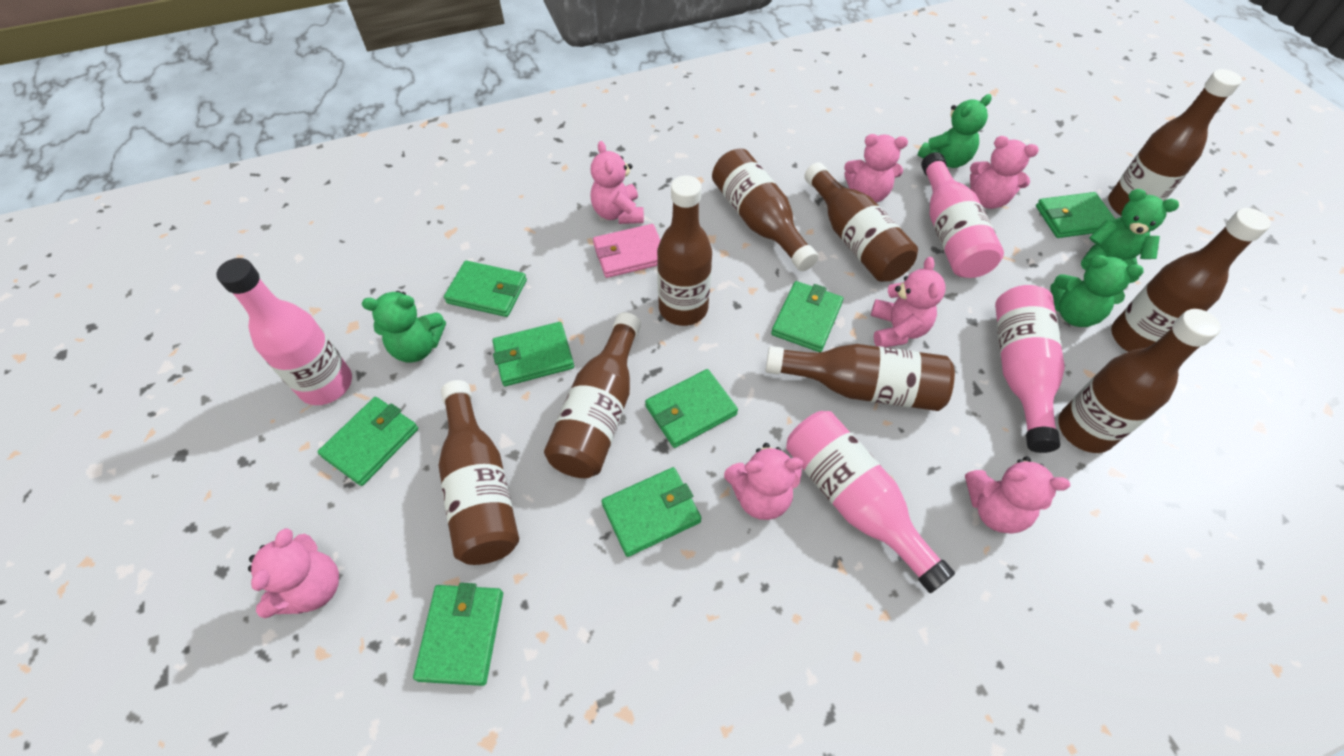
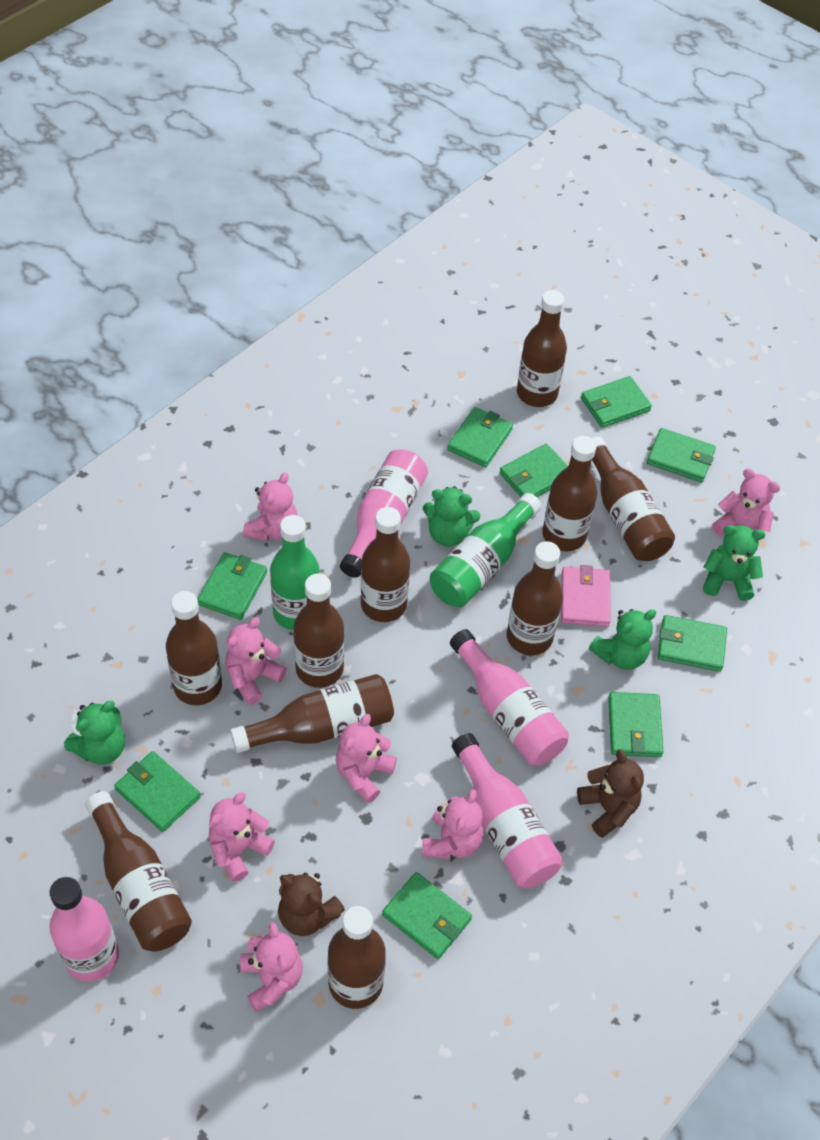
brown bottle: 9 -> 10
brown teddy bear: 0 -> 2
green bottle: 0 -> 2
green wallet: 8 -> 9

